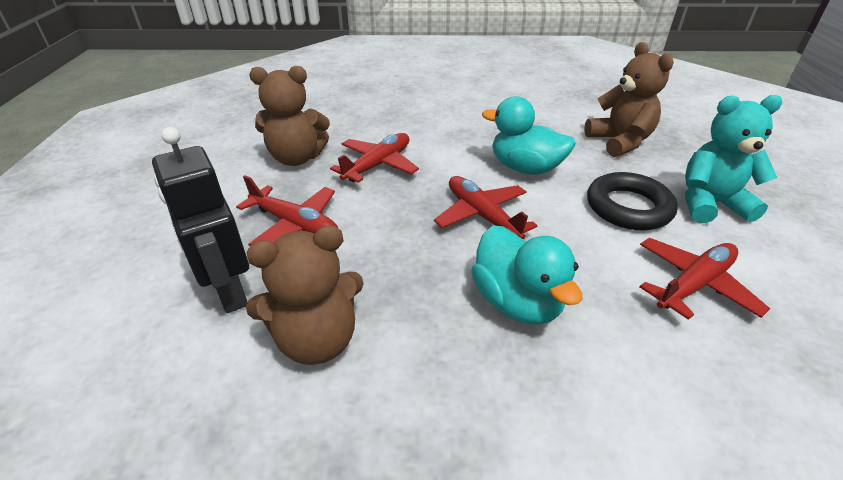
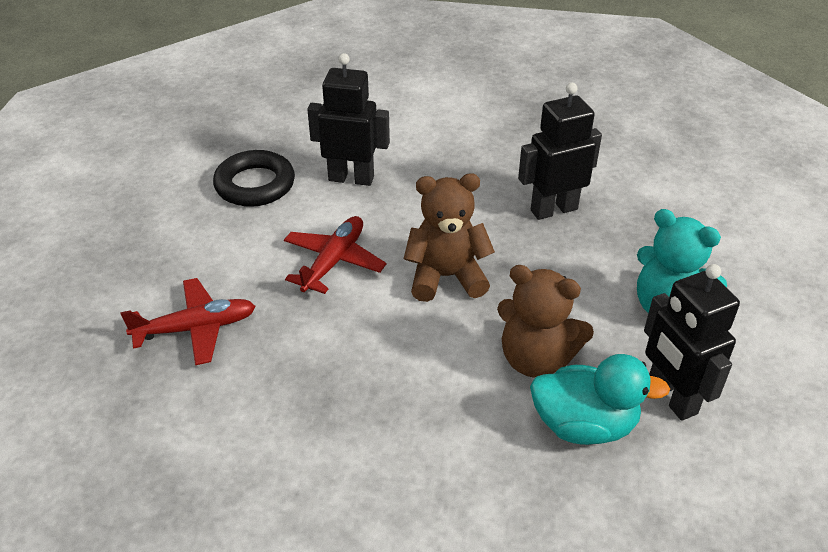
black robot: 1 -> 3
brown teddy bear: 3 -> 2
red plane: 4 -> 2
turquoise duck: 2 -> 1

